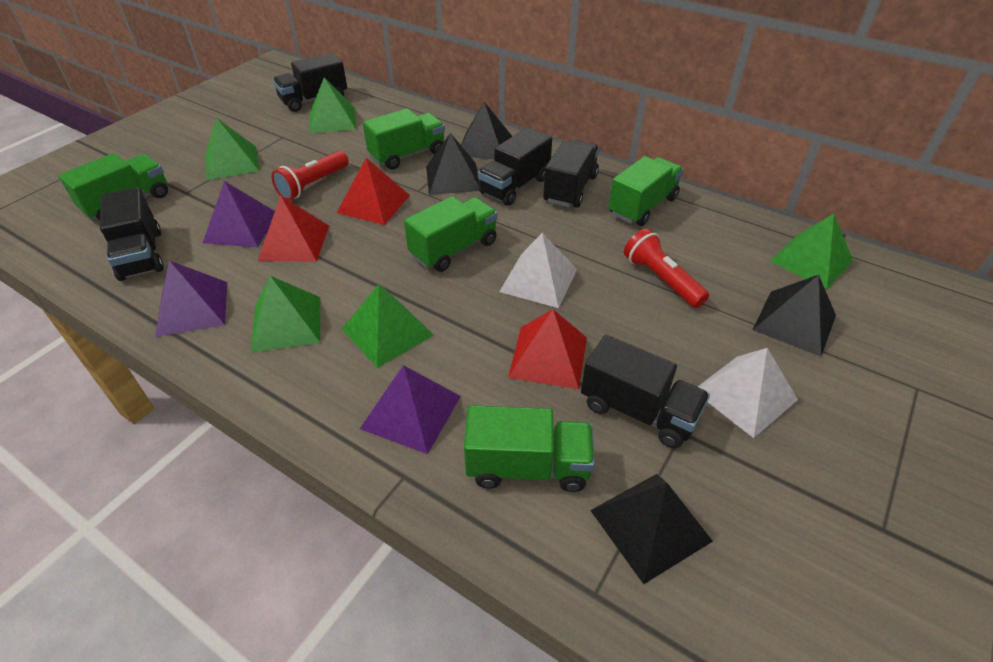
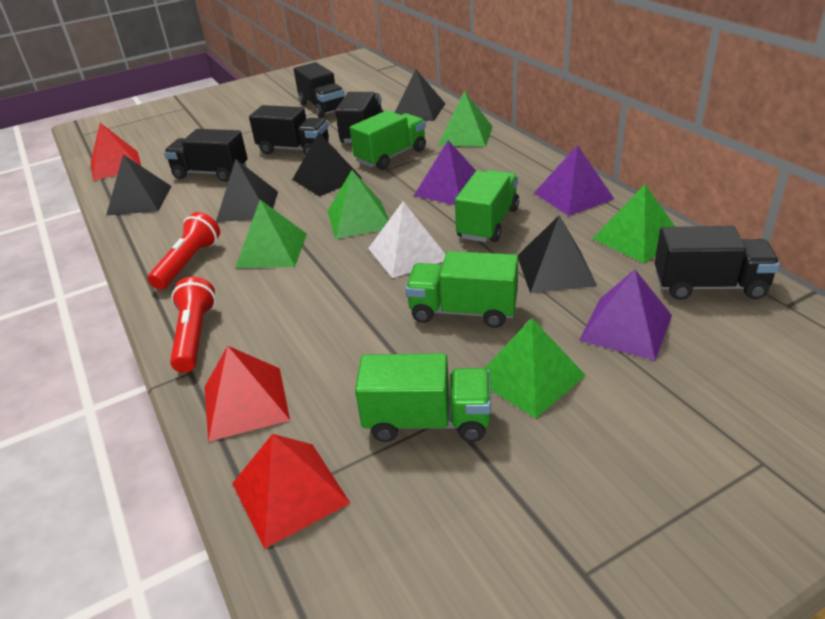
black pyramid: 4 -> 5
green truck: 5 -> 4
white pyramid: 2 -> 1

